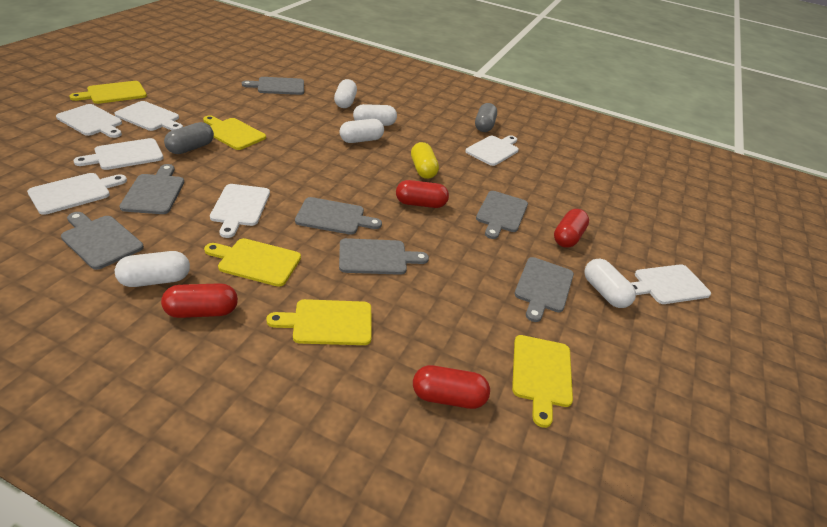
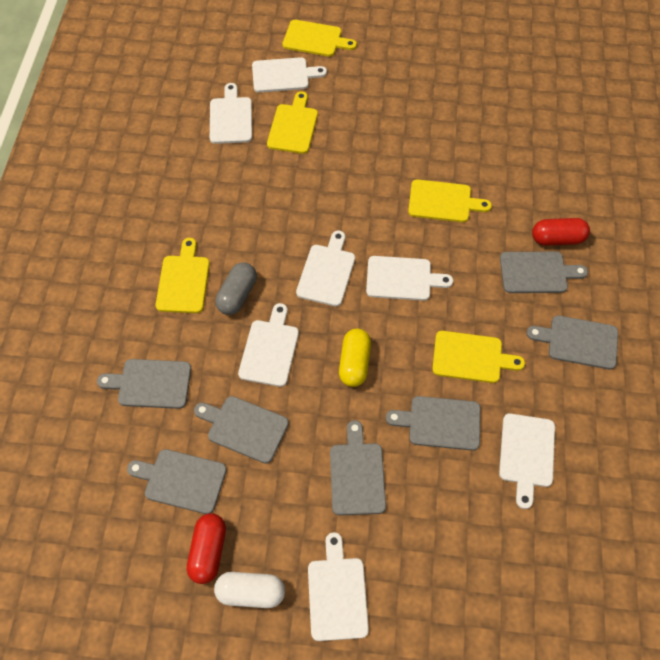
grey capsule: 2 -> 1
red capsule: 4 -> 2
white capsule: 5 -> 1

